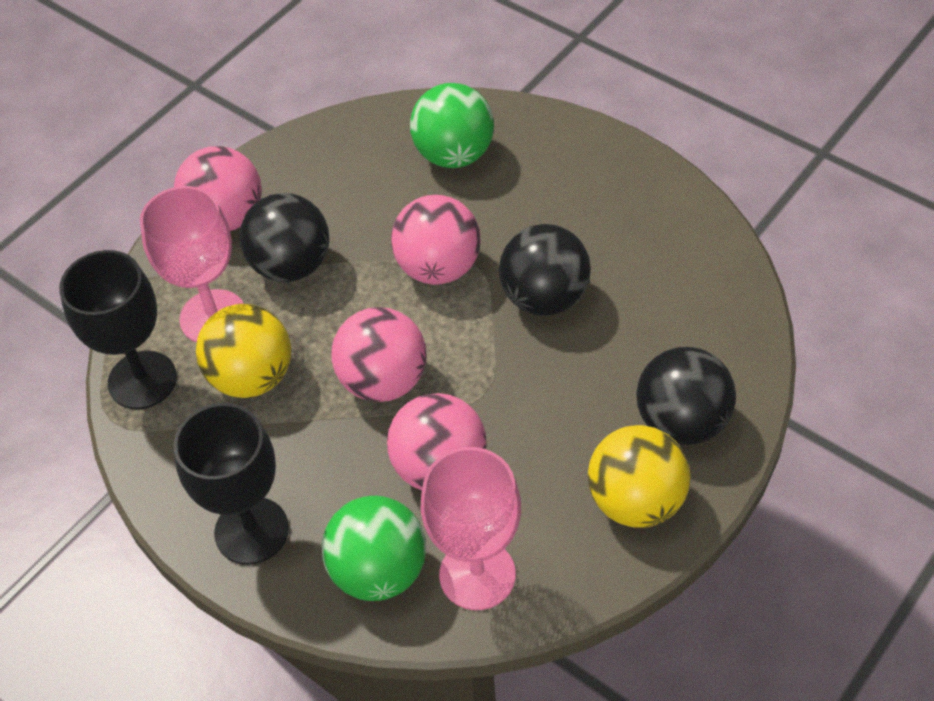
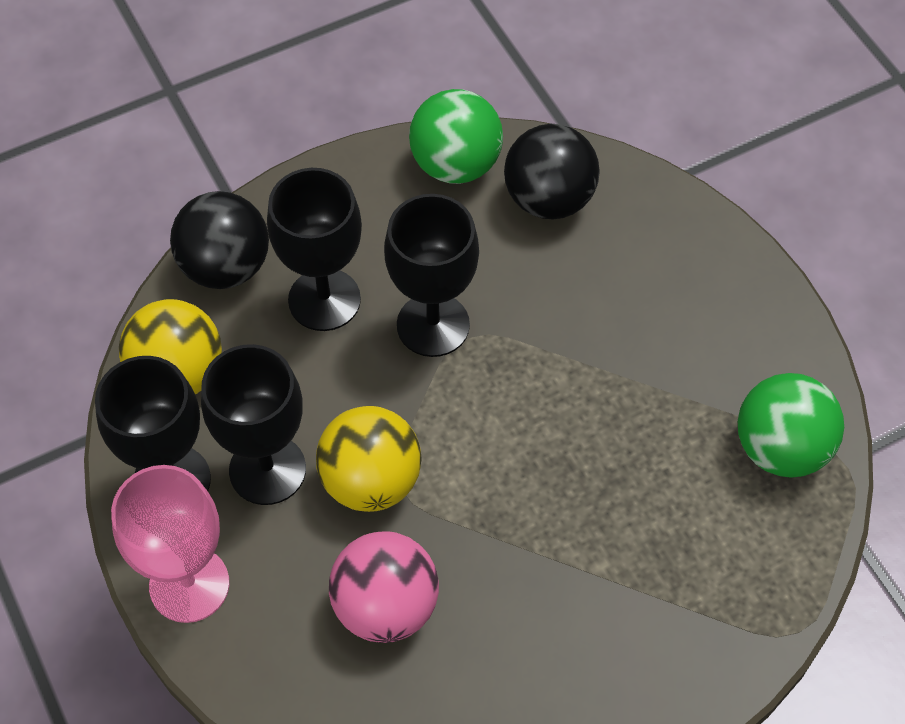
black ball: 3 -> 2
black goblet: 2 -> 4
pink ball: 4 -> 1
pink goblet: 2 -> 1

